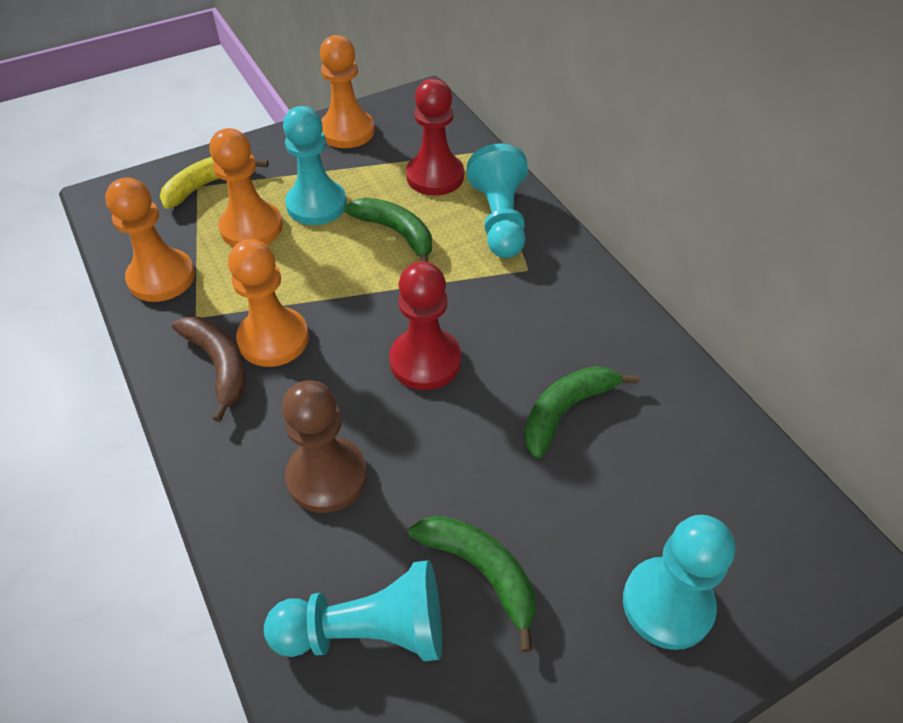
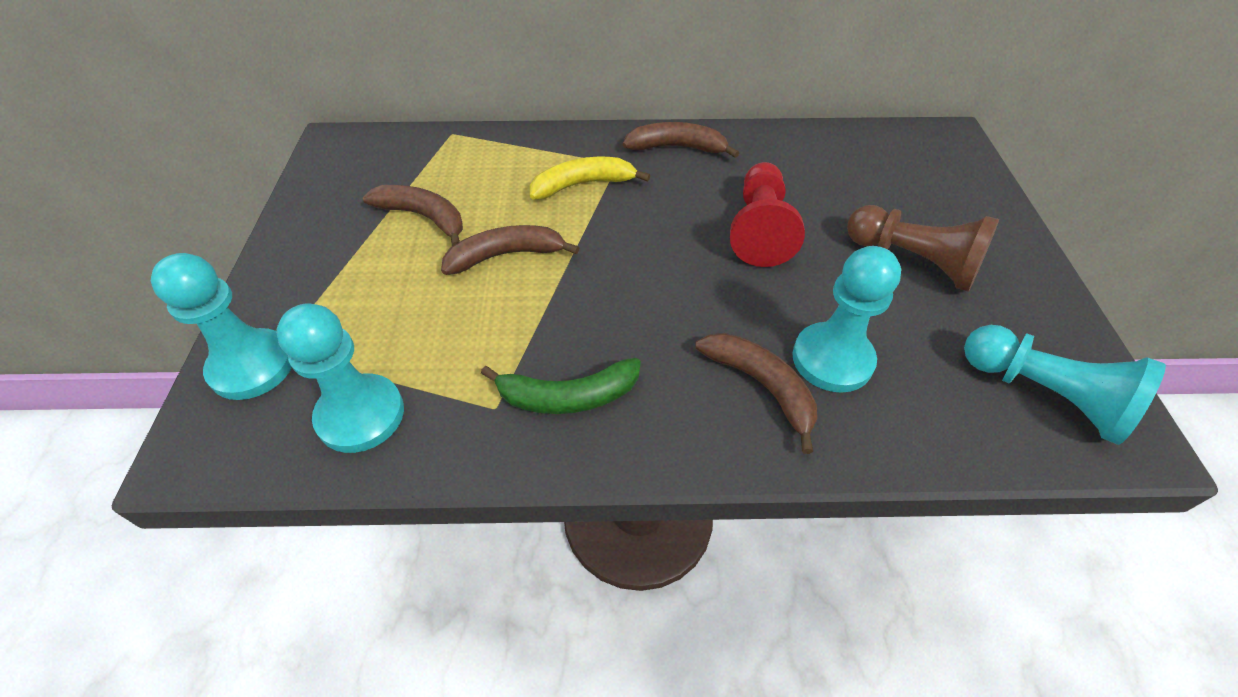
brown banana: 1 -> 4
green banana: 3 -> 1
orange pawn: 4 -> 0
red pawn: 2 -> 1

